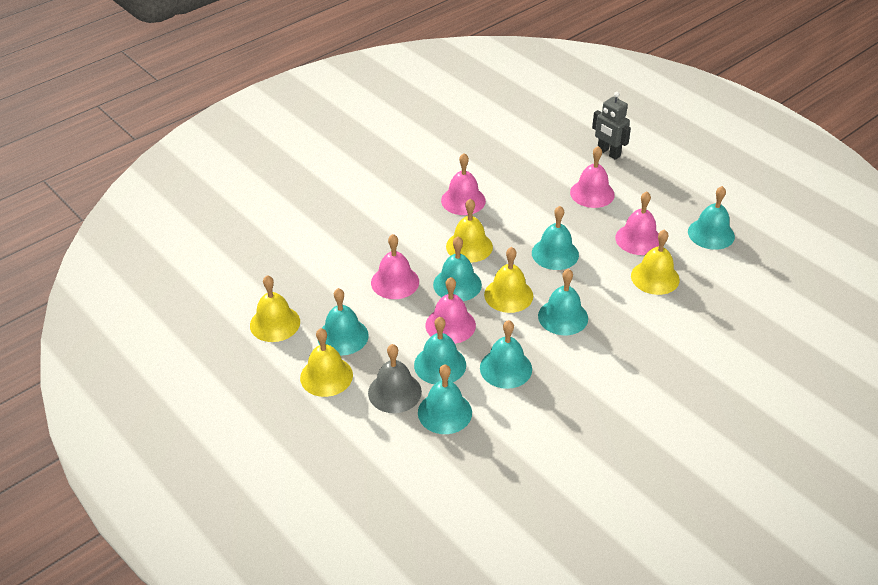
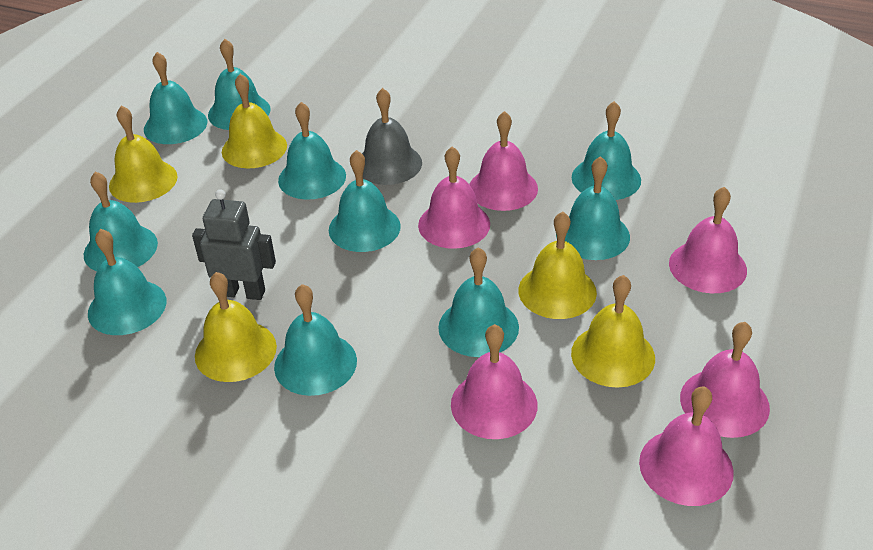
pink bell: 5 -> 6
turquoise bell: 8 -> 10

